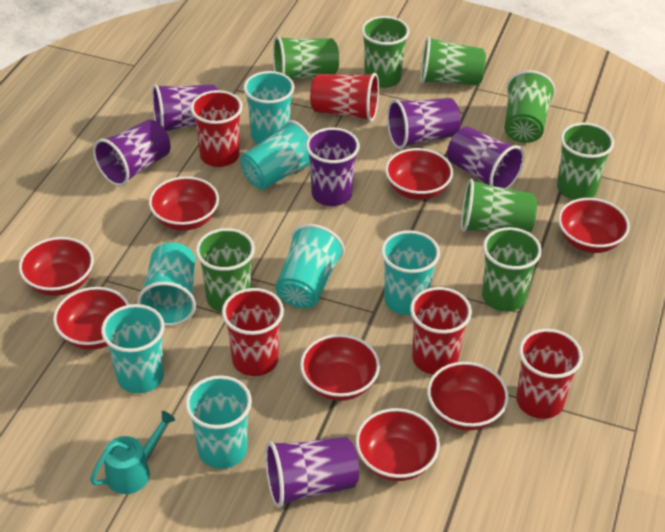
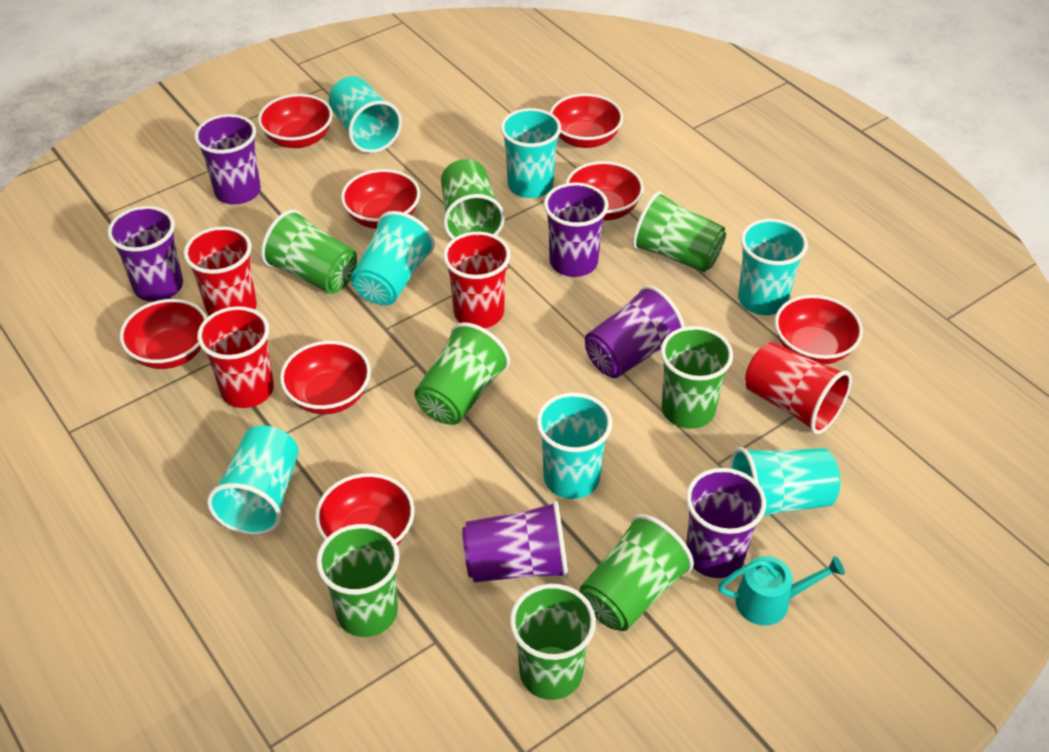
red cup: 5 -> 4

